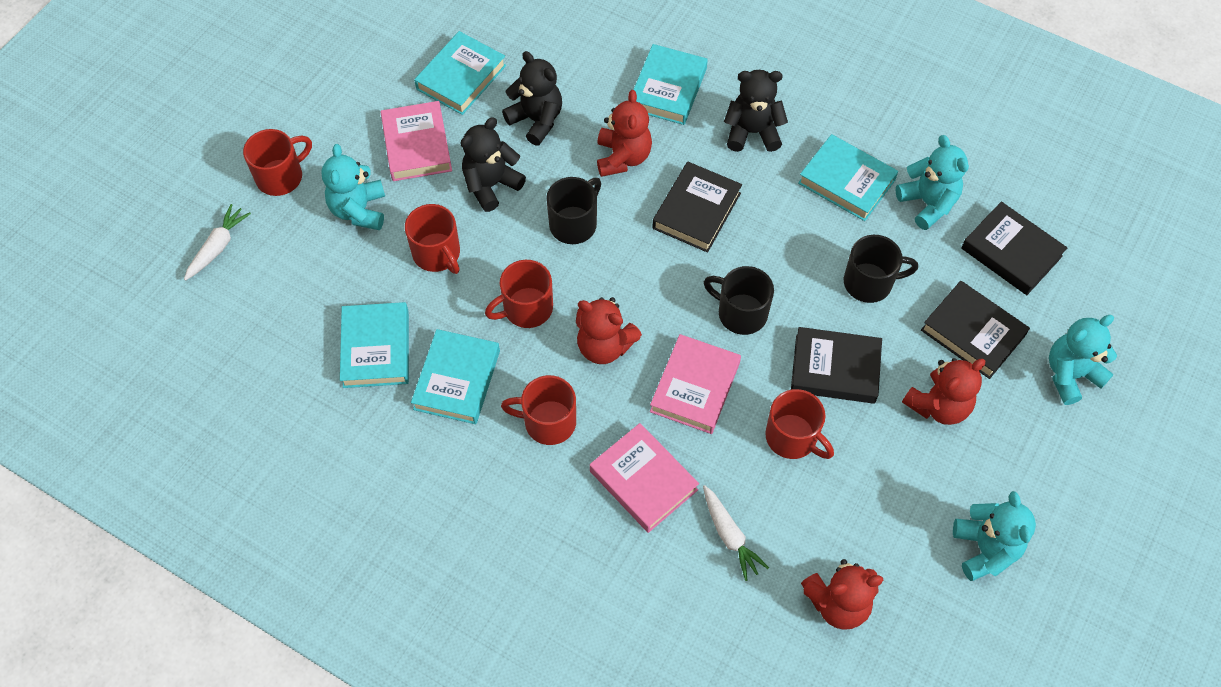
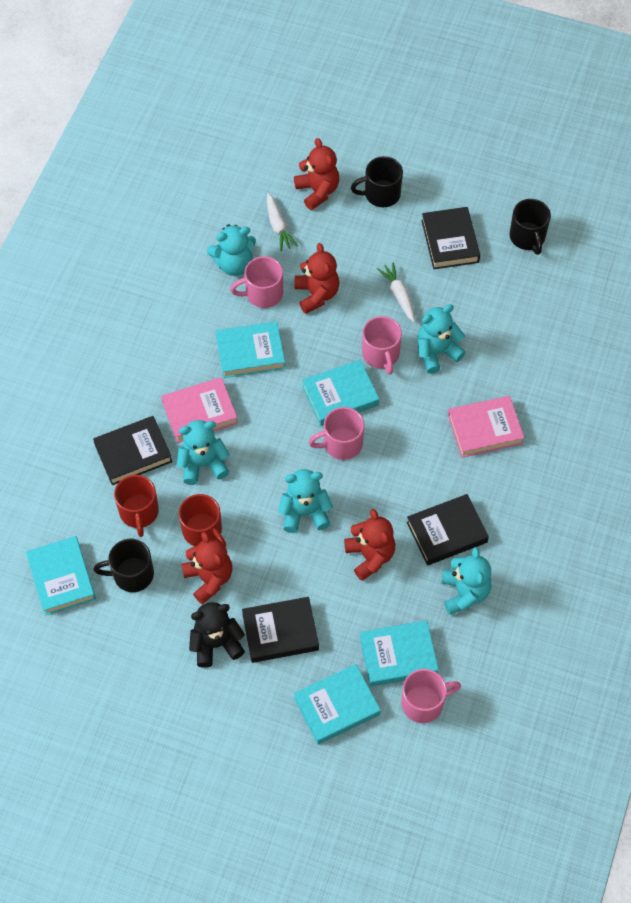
black teddy bear: 3 -> 1
pink book: 3 -> 2
pink mug: 0 -> 4
red mug: 5 -> 2
turquoise teddy bear: 4 -> 5

